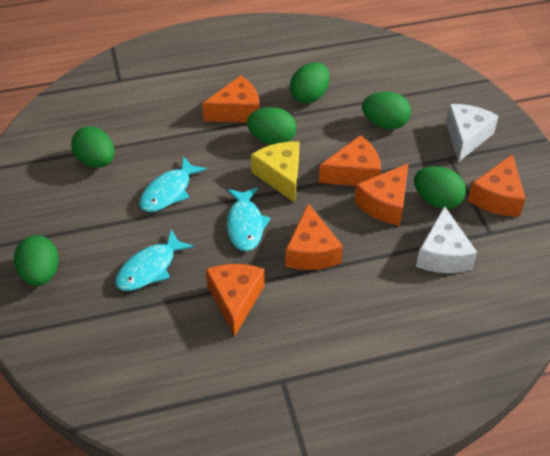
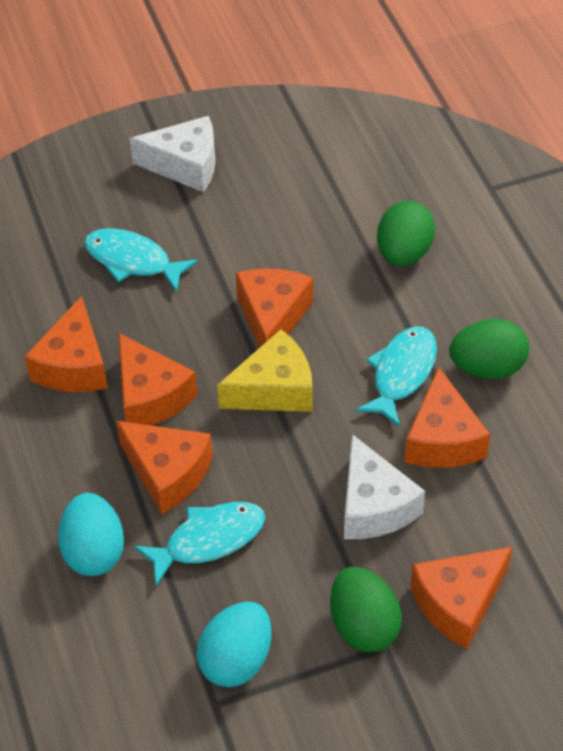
green egg: 6 -> 3
turquoise egg: 0 -> 2

